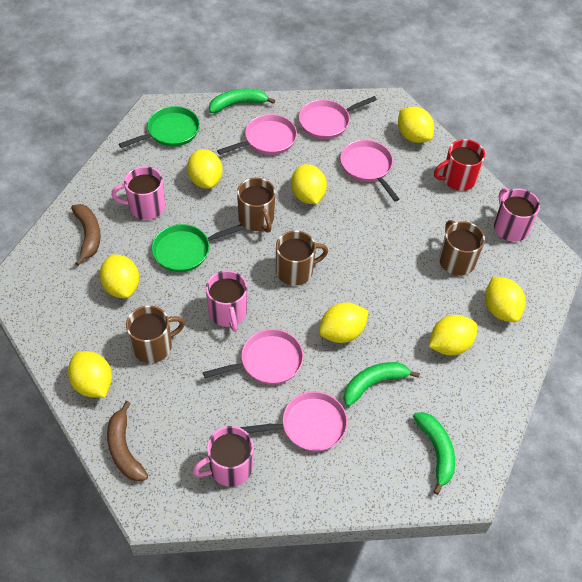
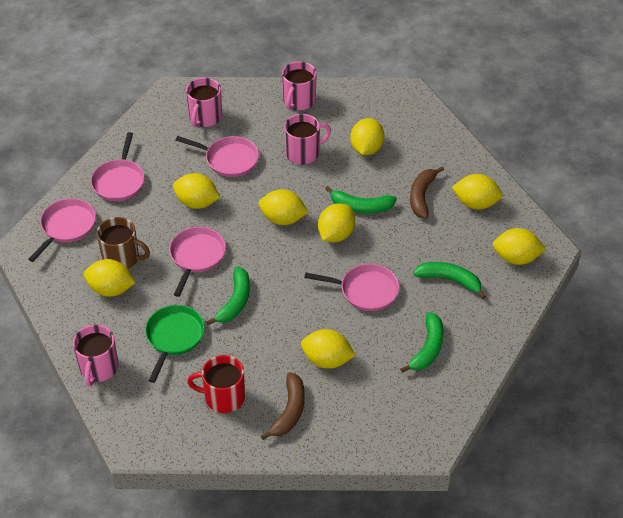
brown mug: 4 -> 1
green banana: 3 -> 4
green pan: 2 -> 1

